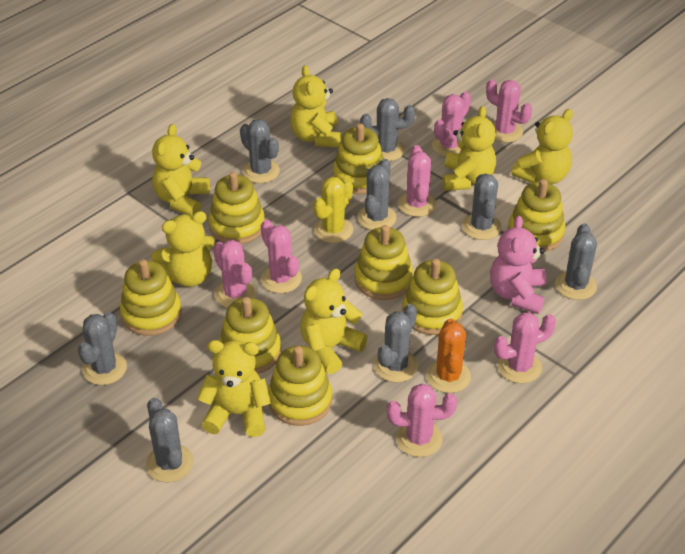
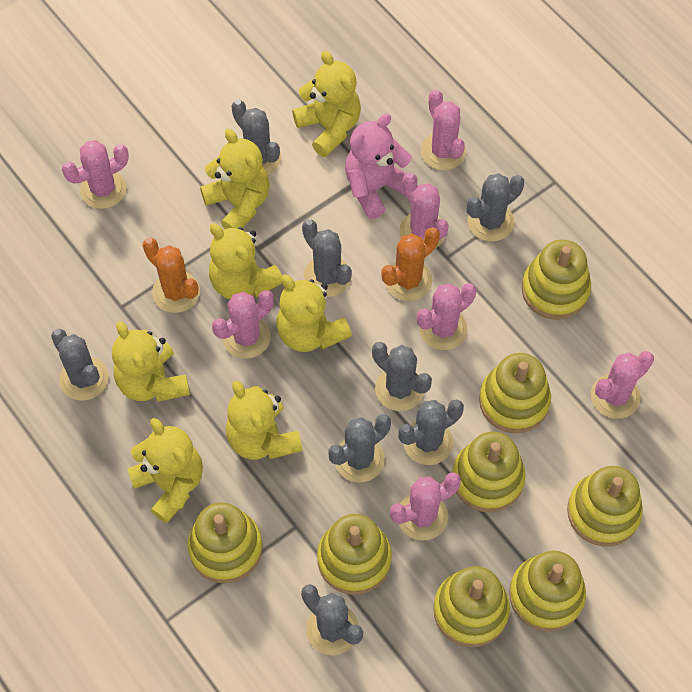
orange cactus: 1 -> 2
yellow cactus: 1 -> 0

